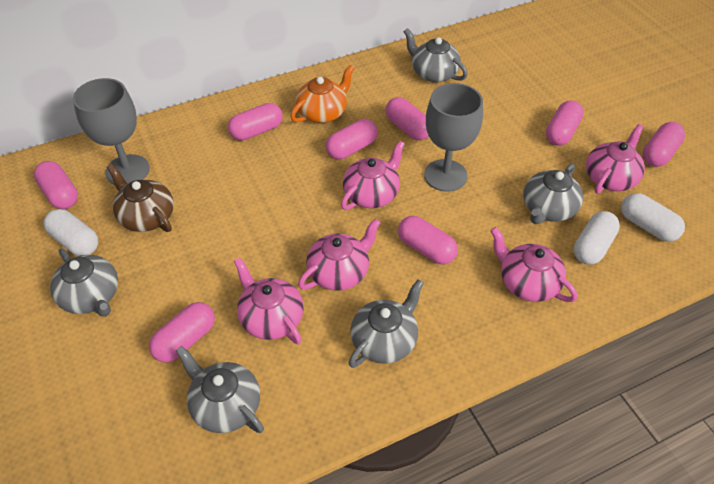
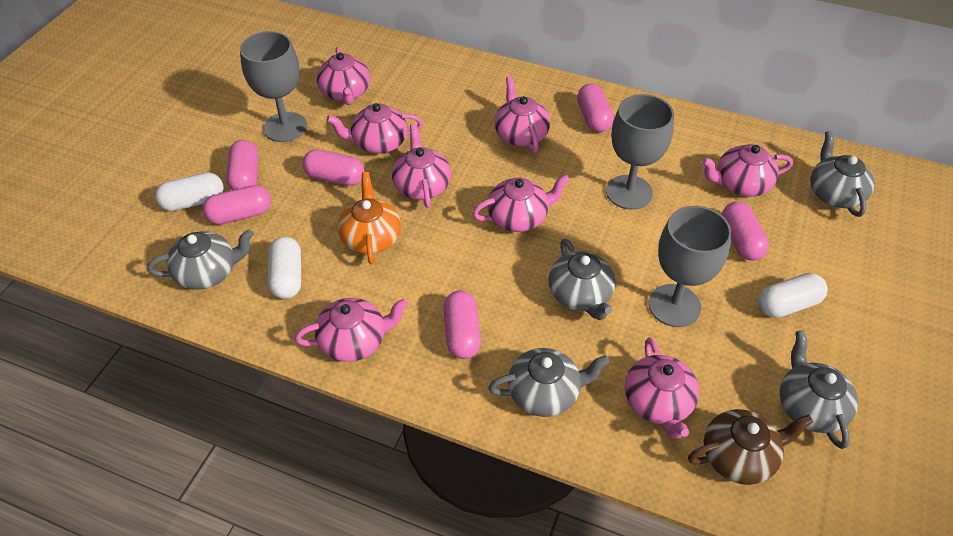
grey goblet: 2 -> 3
pink capsule: 8 -> 6
pink teapot: 5 -> 8

